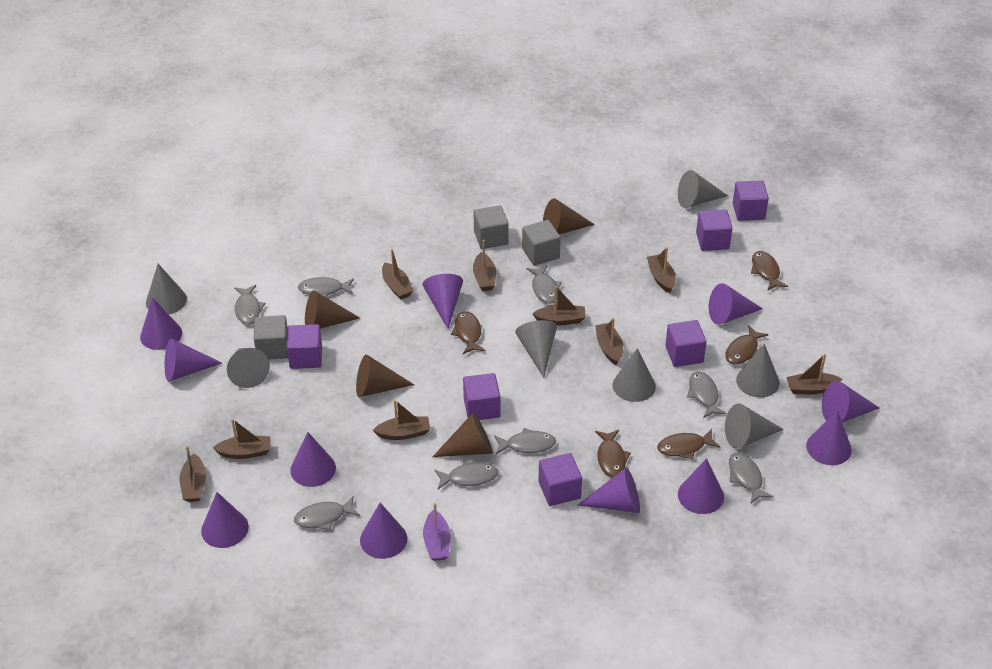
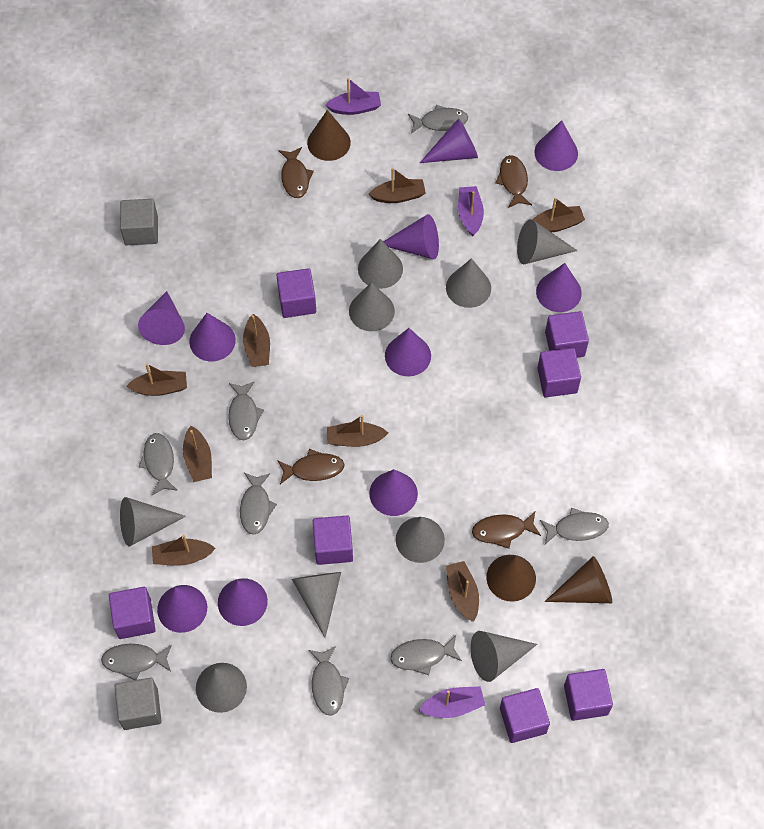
brown boat: 9 -> 8
brown cone: 4 -> 3
brown fish: 5 -> 4
grey cone: 7 -> 9
grey cube: 3 -> 2
purple boat: 1 -> 3
purple cone: 11 -> 10
purple cube: 6 -> 7

